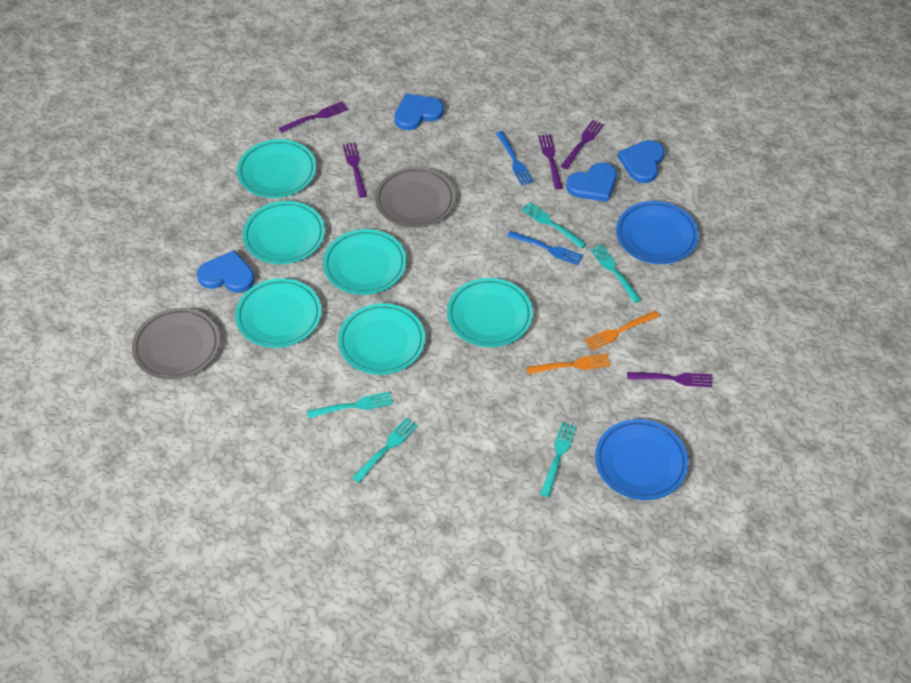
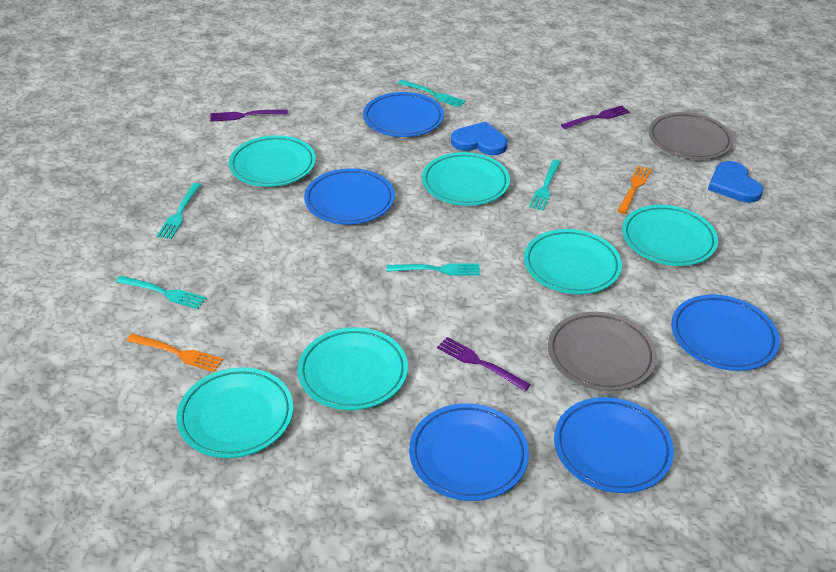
blue fork: 2 -> 0
blue heart: 4 -> 2
blue plate: 2 -> 5
purple fork: 5 -> 3

